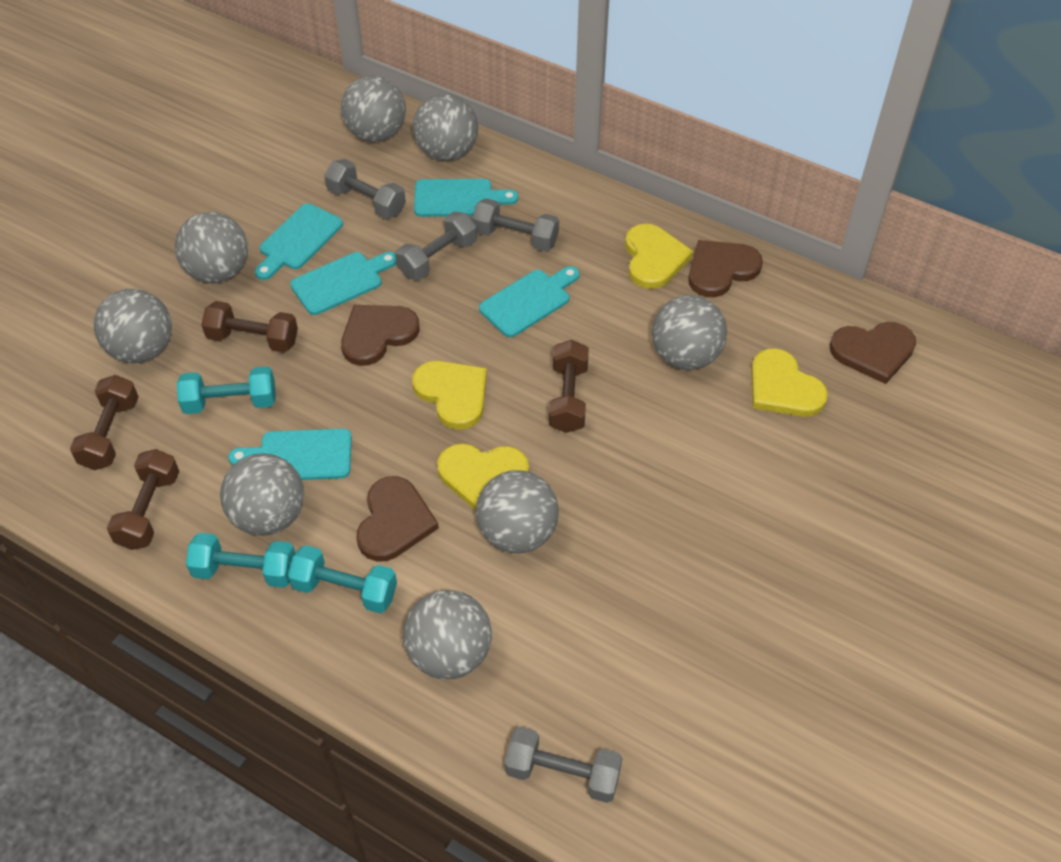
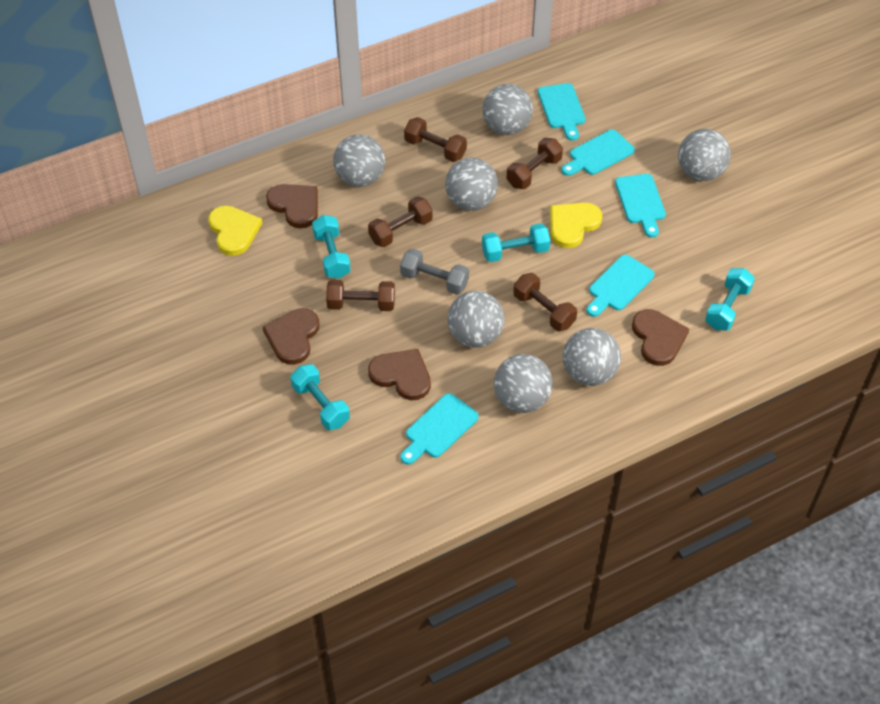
brown dumbbell: 4 -> 5
grey ball: 8 -> 7
grey dumbbell: 4 -> 1
turquoise dumbbell: 3 -> 4
yellow heart: 4 -> 2

